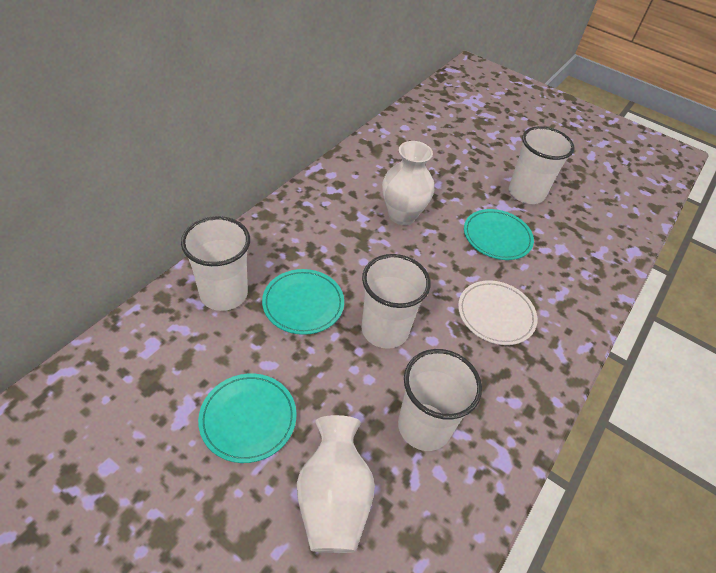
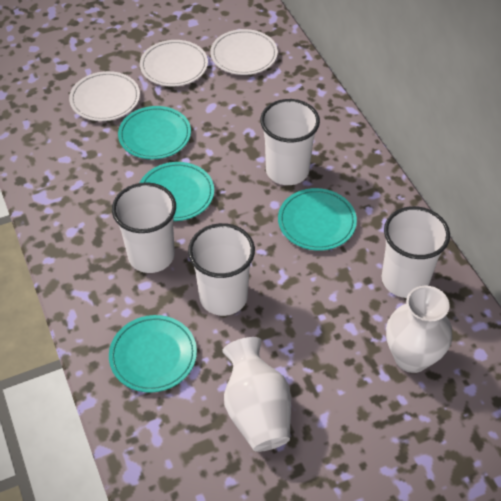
turquoise plate: 3 -> 4
white plate: 1 -> 3

